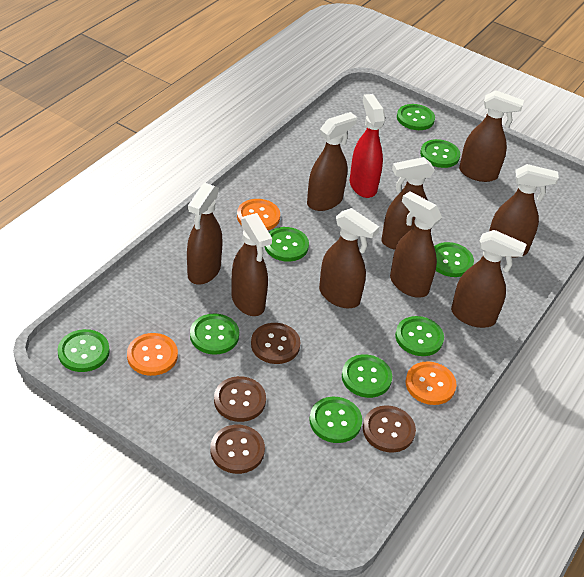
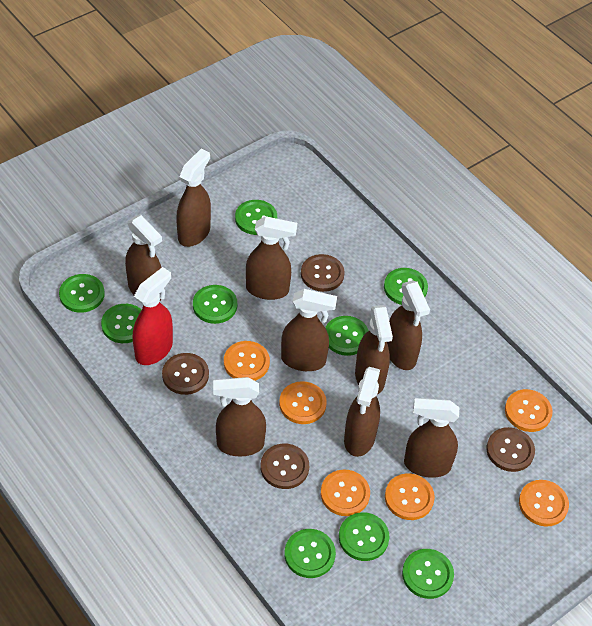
orange button: 3 -> 6

